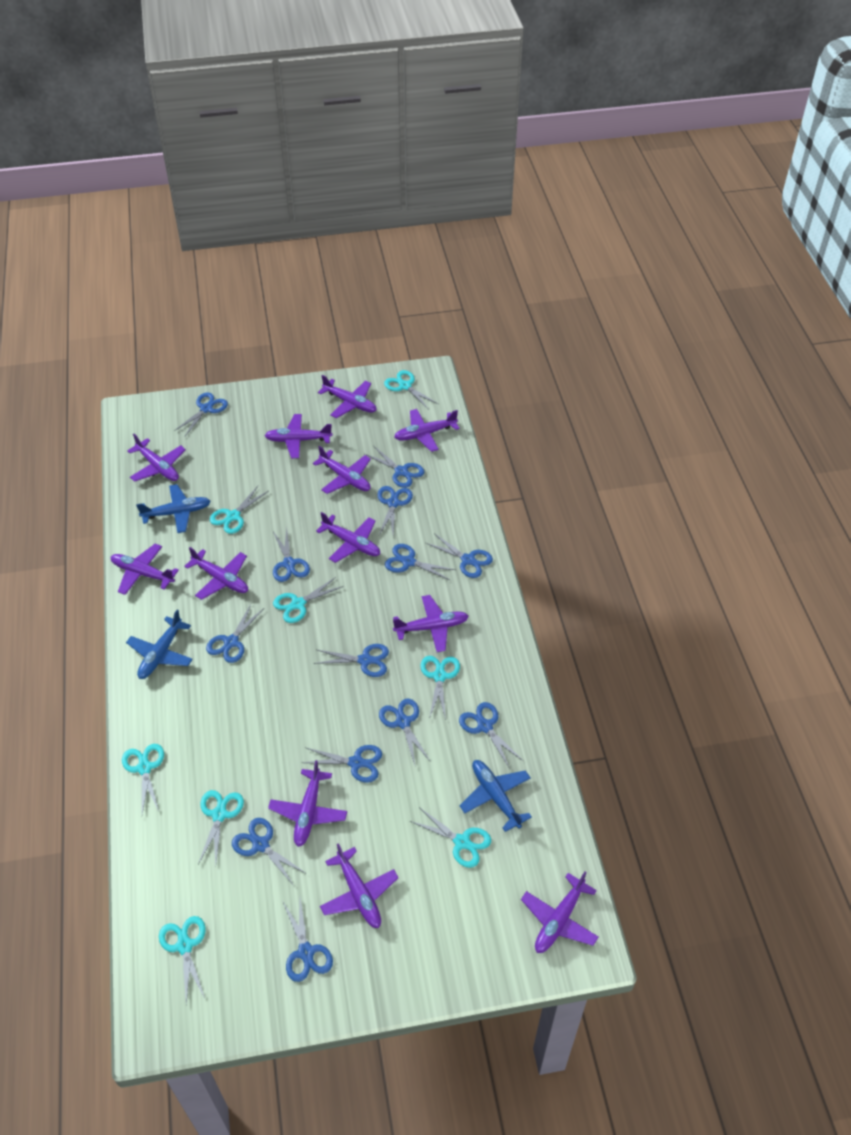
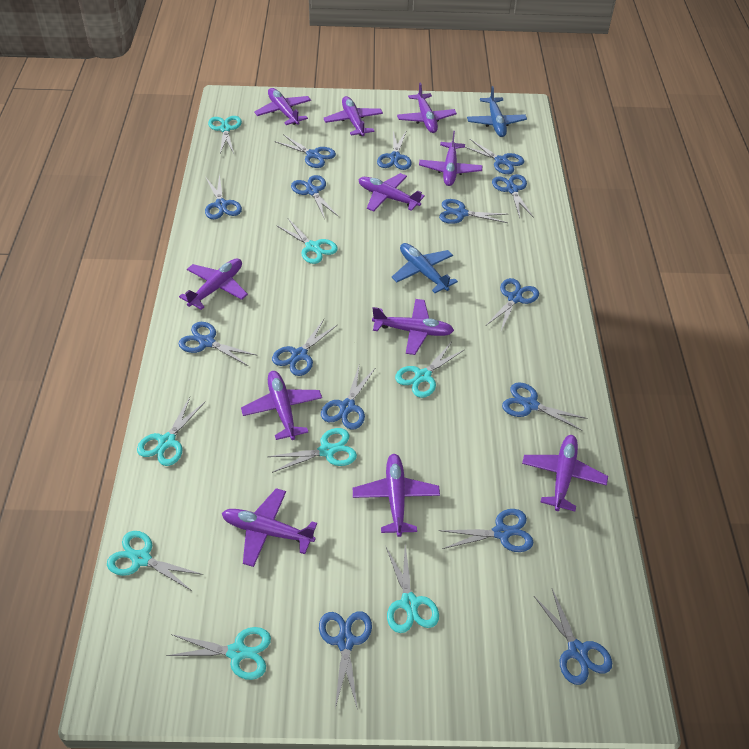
blue plane: 3 -> 2
blue scissors: 13 -> 15
purple plane: 12 -> 11

